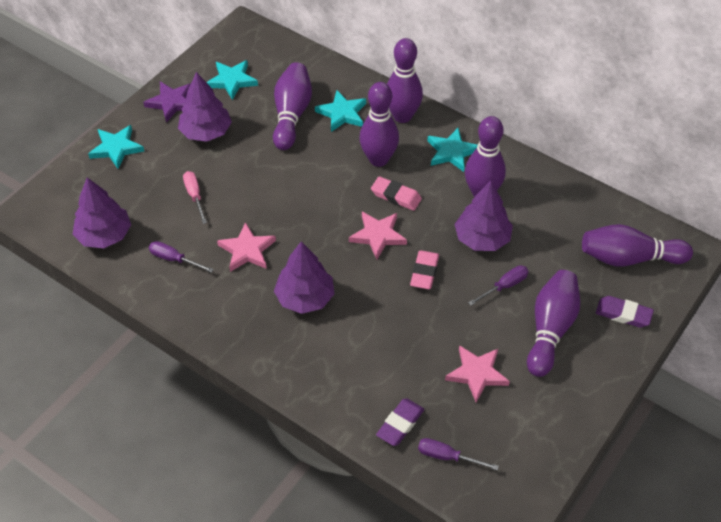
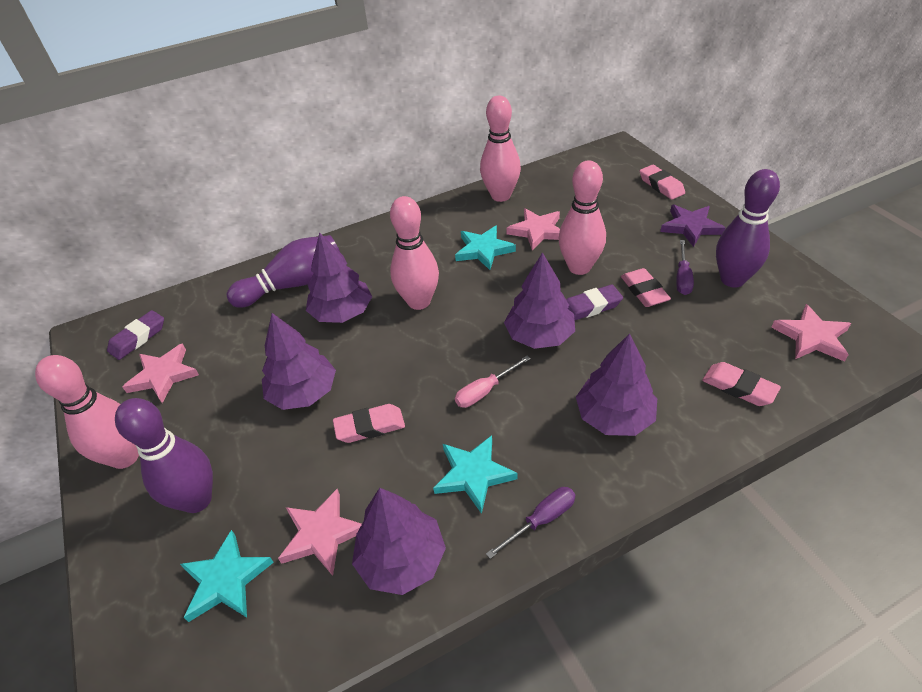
pink bowling pin: 0 -> 4
pink eraser: 2 -> 4
pink star: 3 -> 4
purple bowling pin: 6 -> 3
purple screwdriver: 3 -> 2
purple tree: 4 -> 5
turquoise star: 4 -> 3

